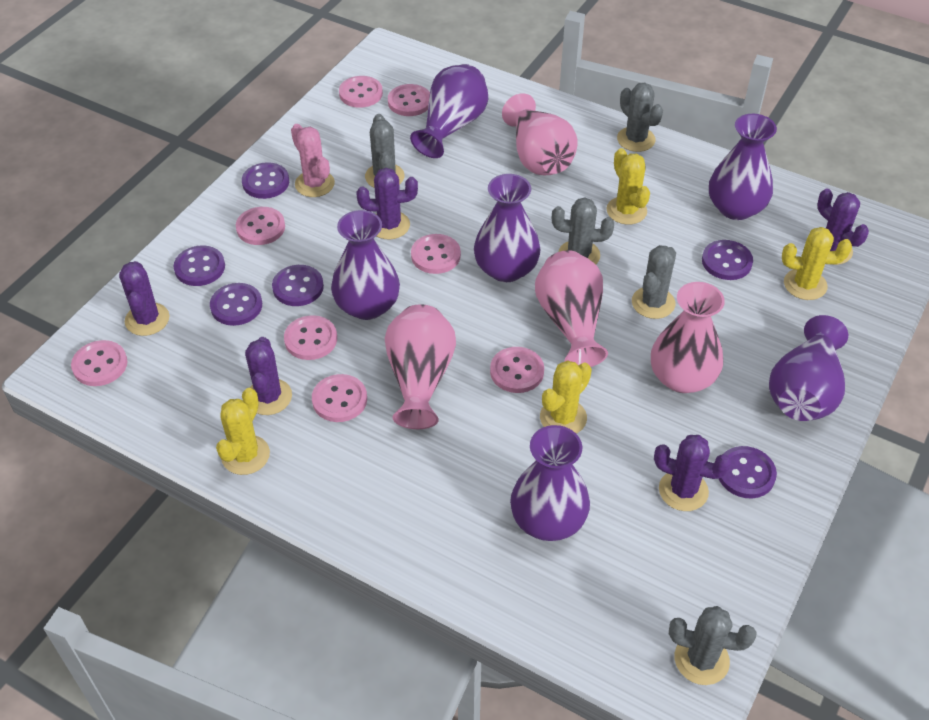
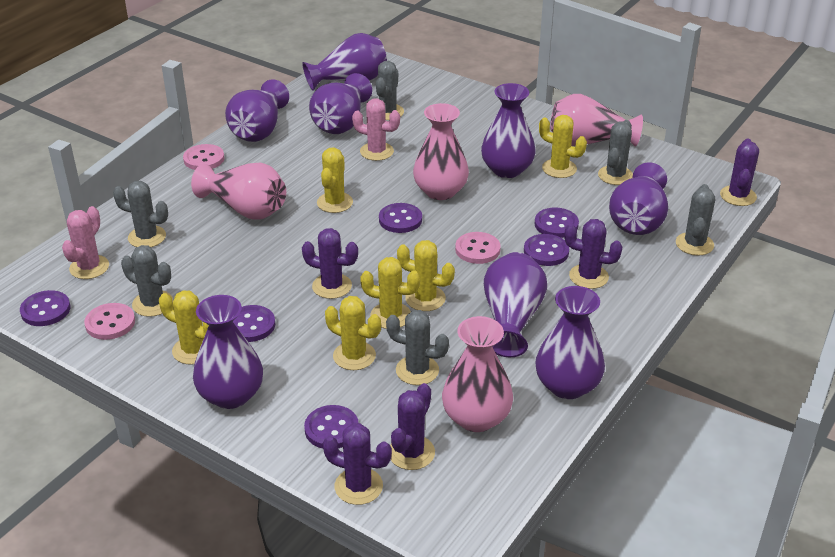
grey cactus: 5 -> 6
pink button: 8 -> 3
pink cactus: 1 -> 2
purple vase: 6 -> 8
yellow cactus: 4 -> 6

